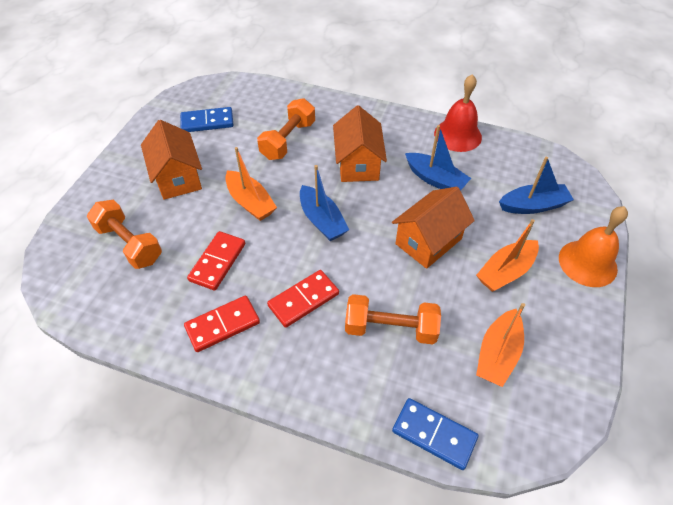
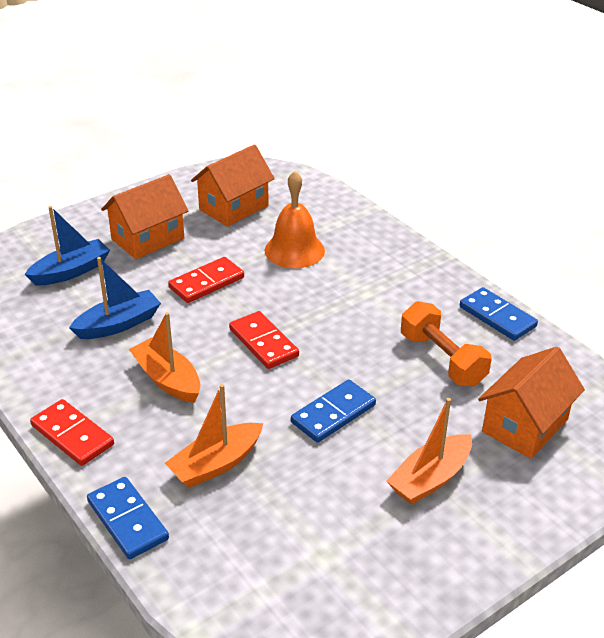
blue boat: 3 -> 2
blue domino: 2 -> 3
orange dumbbell: 3 -> 1
red bell: 1 -> 0

